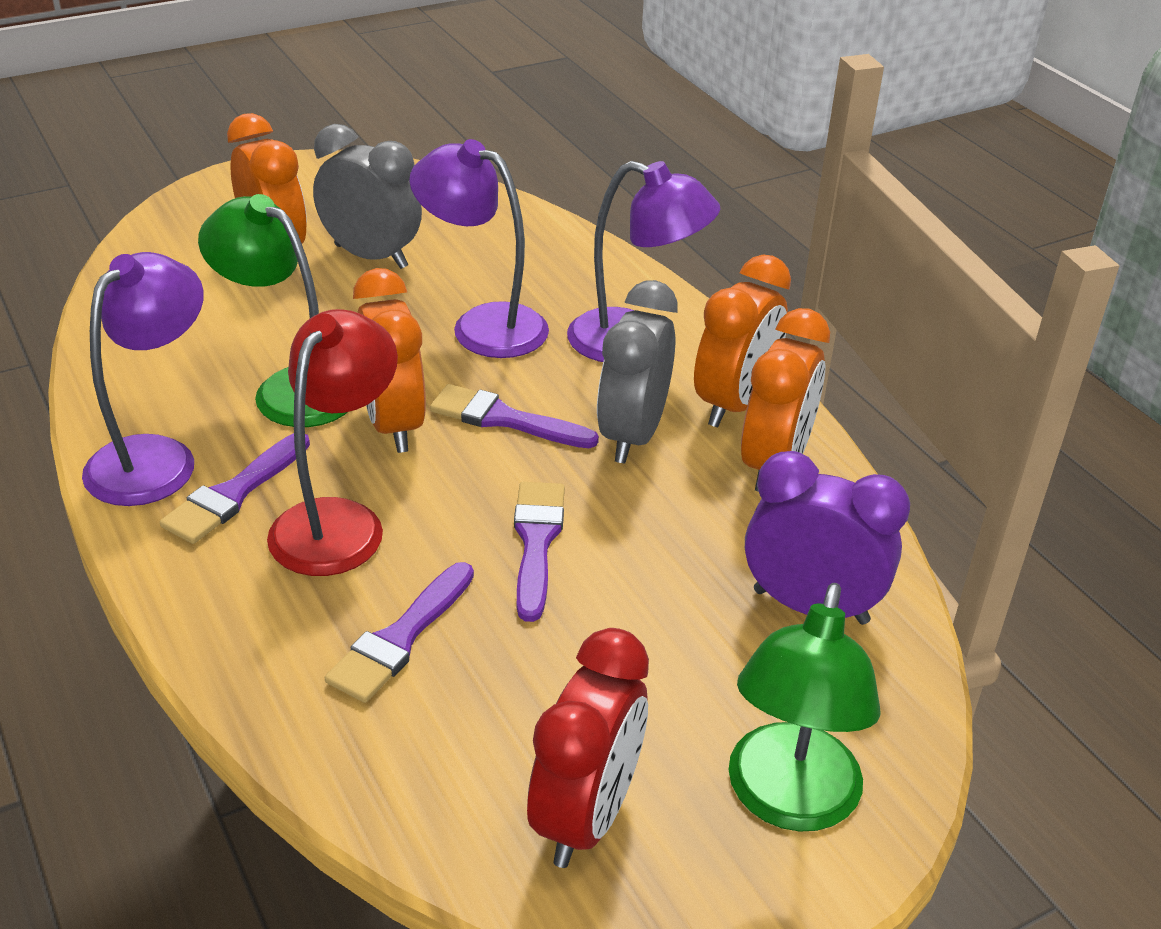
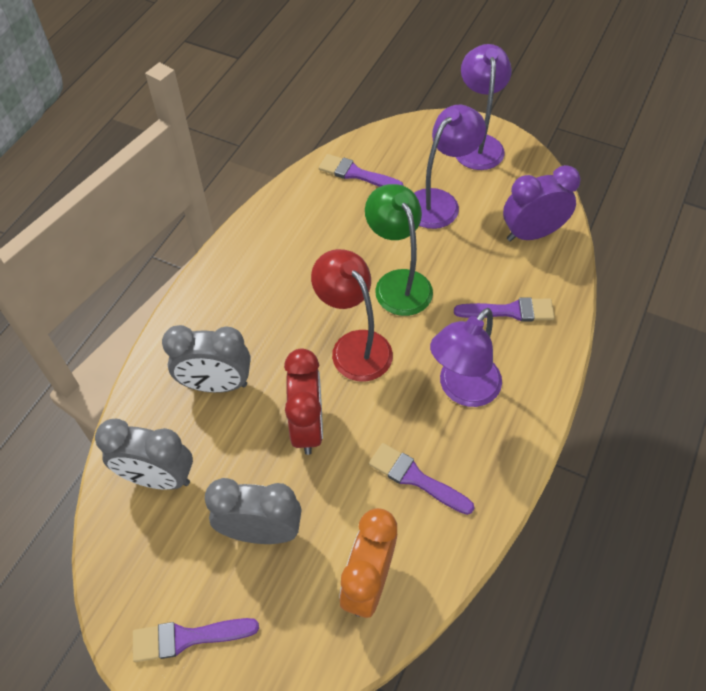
green lamp: 2 -> 1
grey clock: 2 -> 3
orange clock: 4 -> 1

